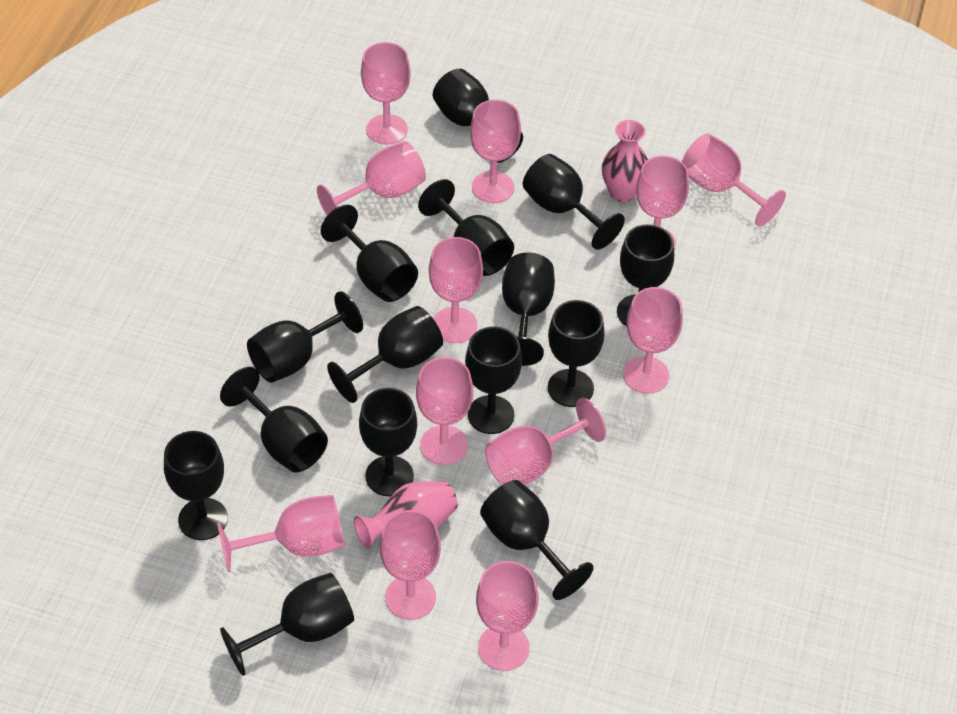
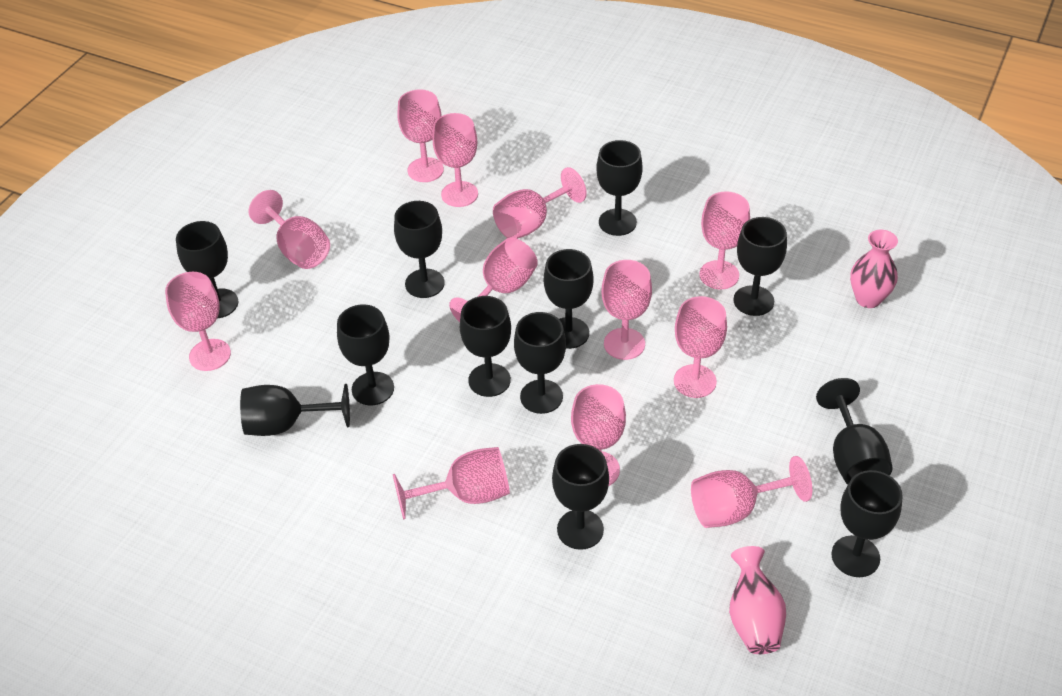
black goblet: 15 -> 12

